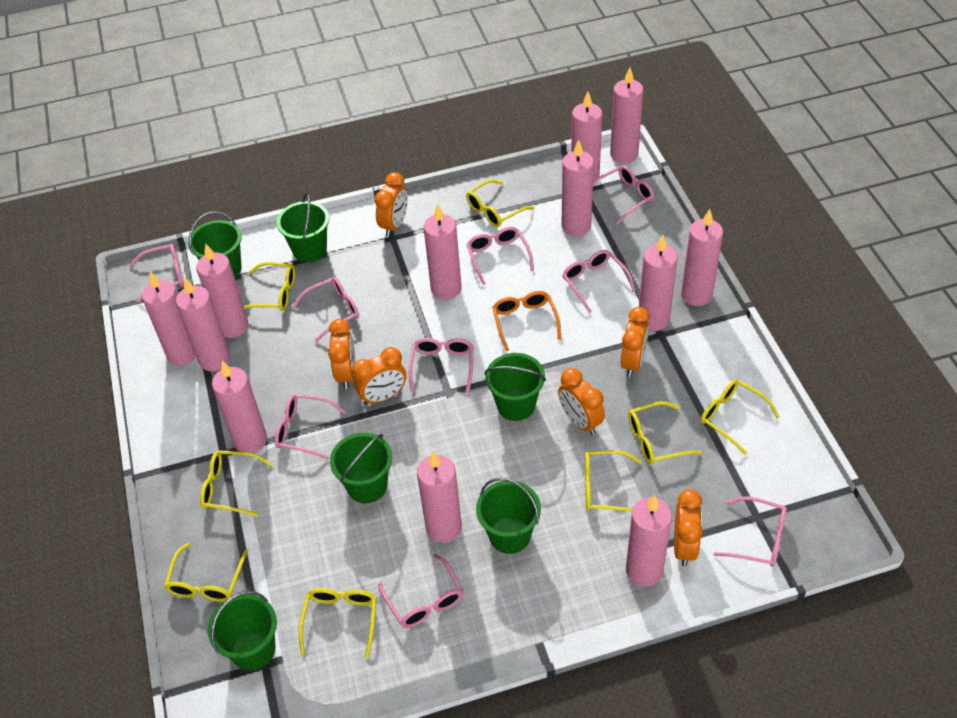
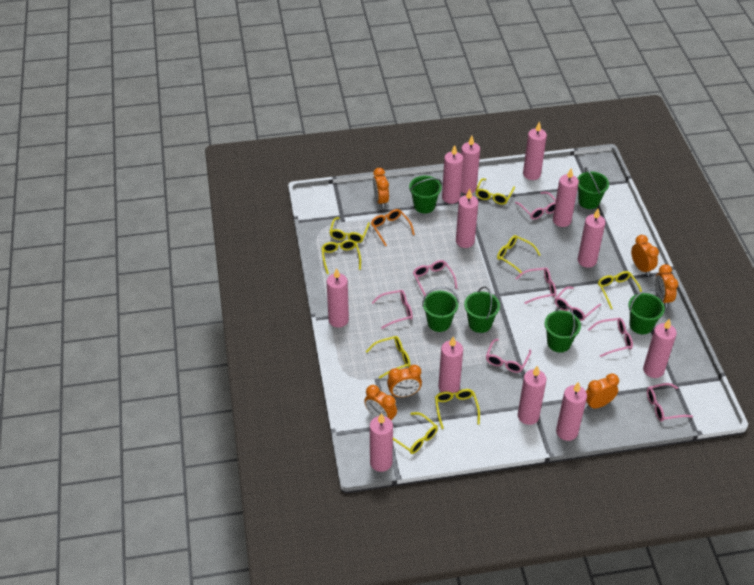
pink glasses: 9 -> 8

